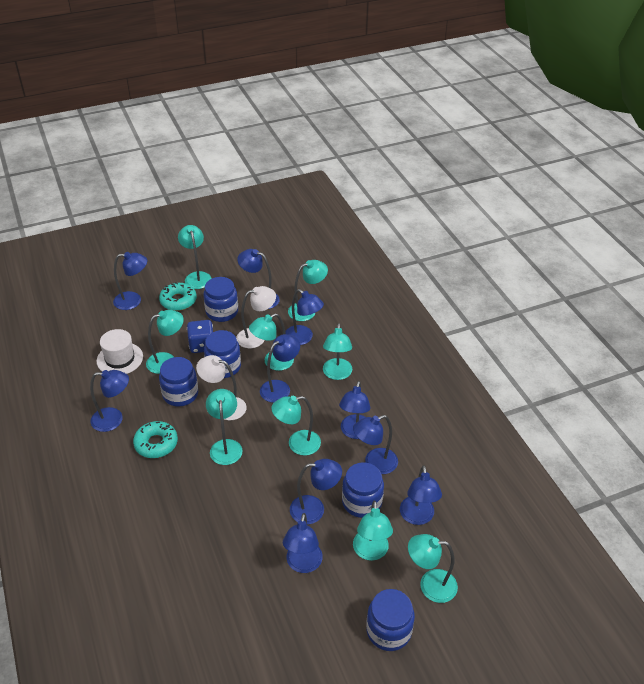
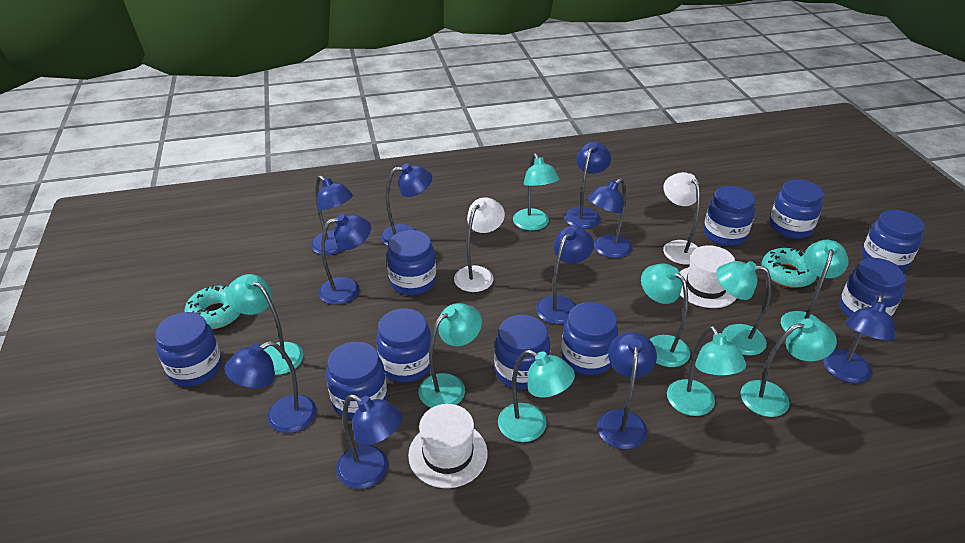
blue dice: 1 -> 0
blue jar: 5 -> 10
white hat: 1 -> 2

